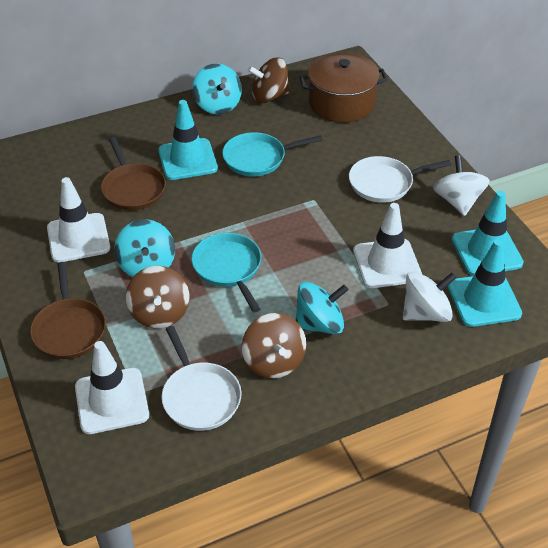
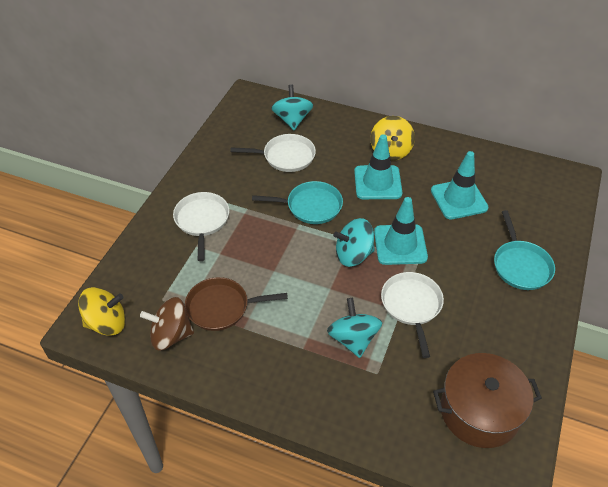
brown pan: 2 -> 1
brown spinning top: 3 -> 1
white pan: 2 -> 3
white spinning top: 2 -> 0
white traffic cone: 3 -> 0
yellow spinning top: 0 -> 2

